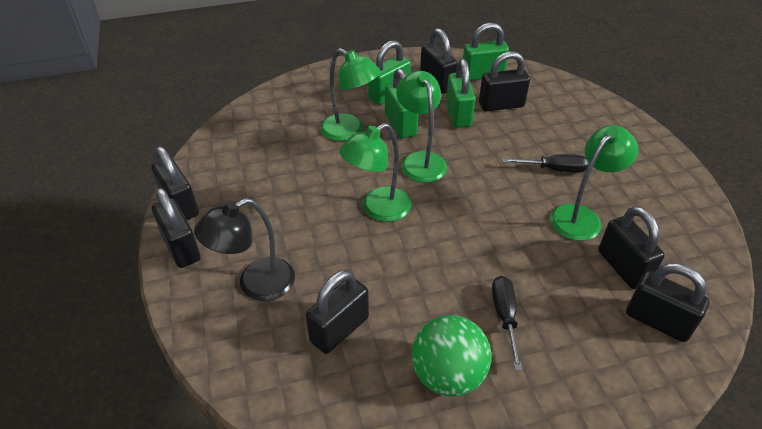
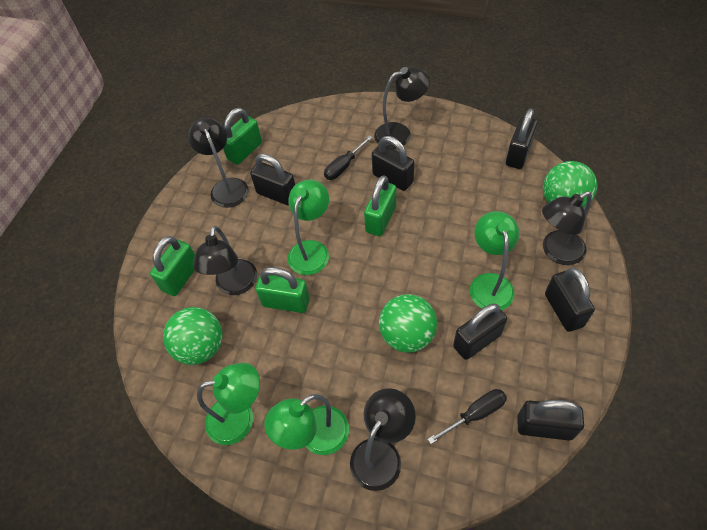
black lamp: 1 -> 5
black padlock: 7 -> 6
green ball: 1 -> 3

